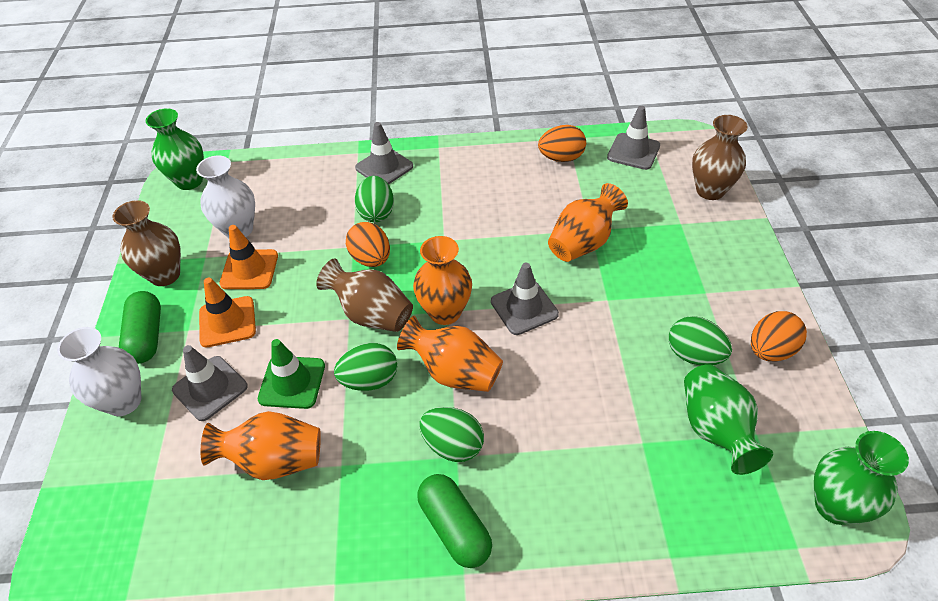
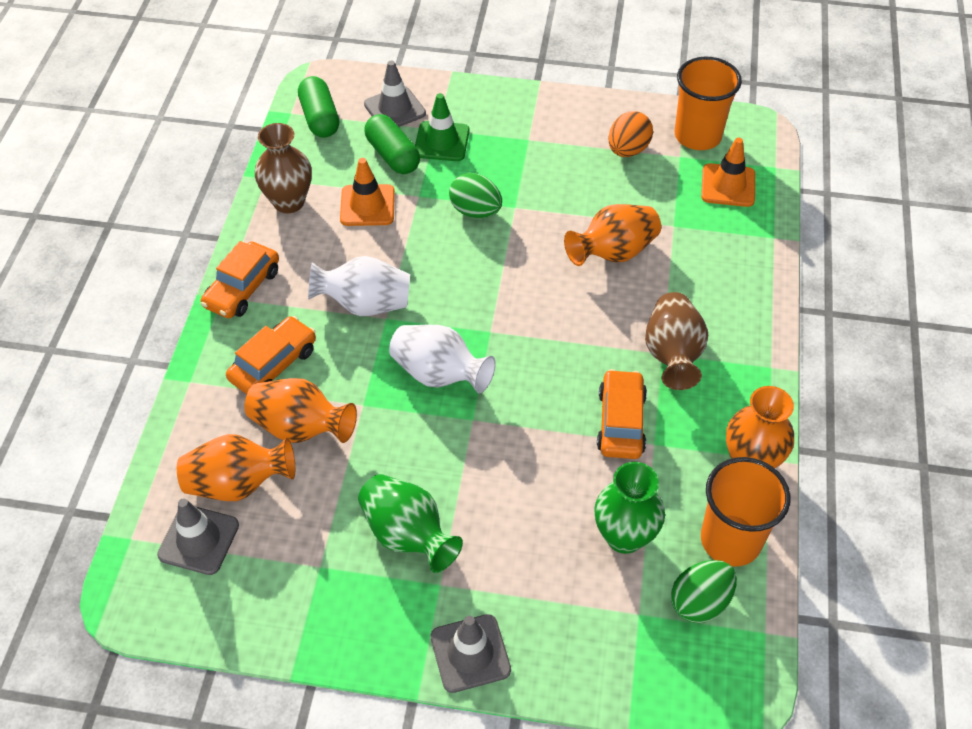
brown vase: 3 -> 2
green egg: 4 -> 2
green vase: 3 -> 2
grey traffic cone: 4 -> 3
orange car: 0 -> 3
orange cup: 0 -> 2
orange egg: 3 -> 1

